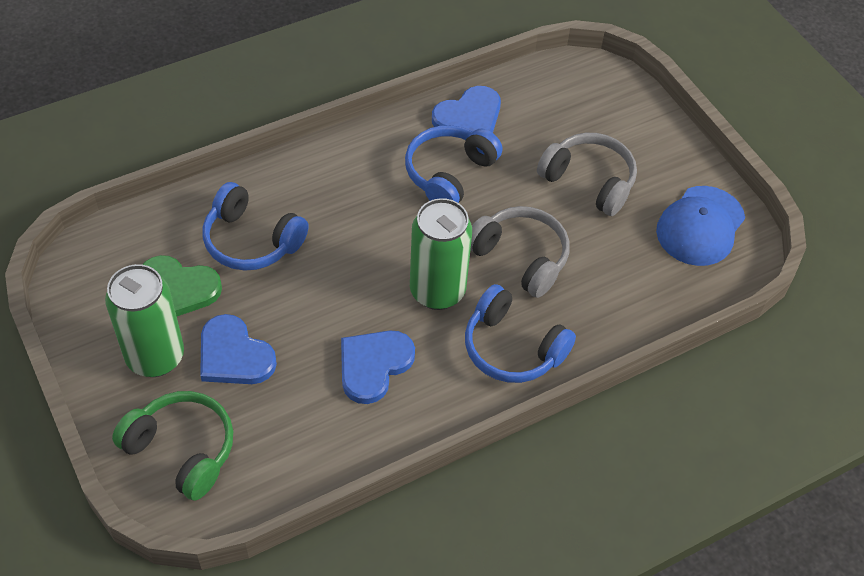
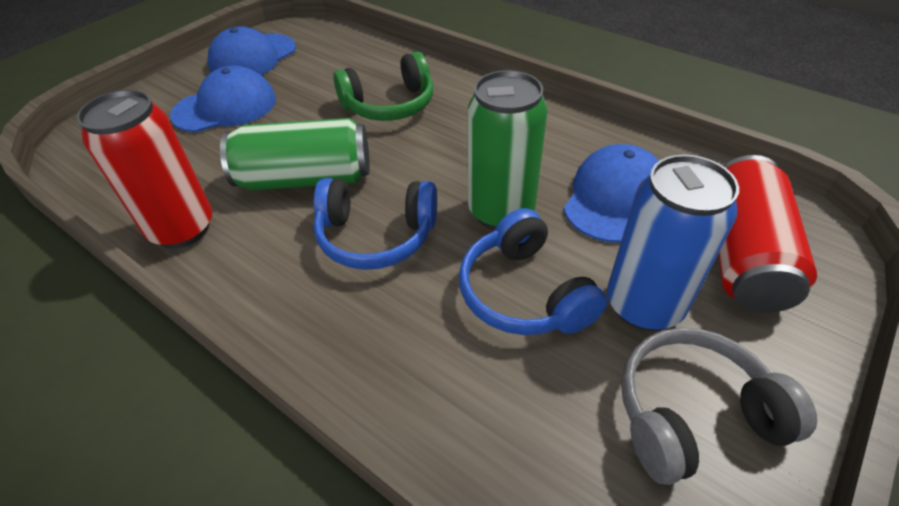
blue can: 0 -> 1
blue cap: 1 -> 3
blue headphones: 3 -> 2
blue heart: 3 -> 0
green heart: 1 -> 0
grey headphones: 2 -> 1
red can: 0 -> 2

